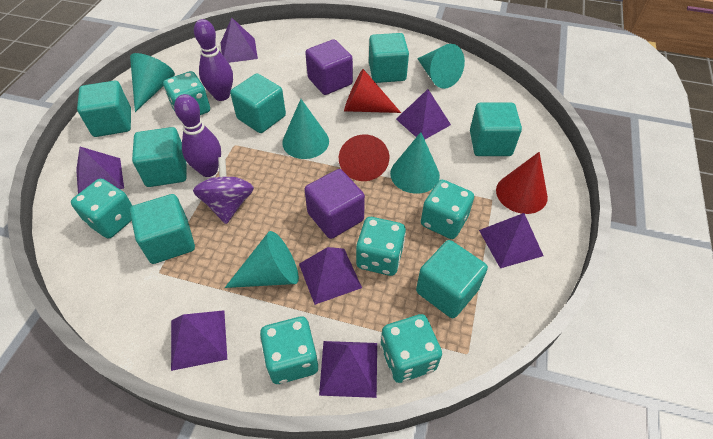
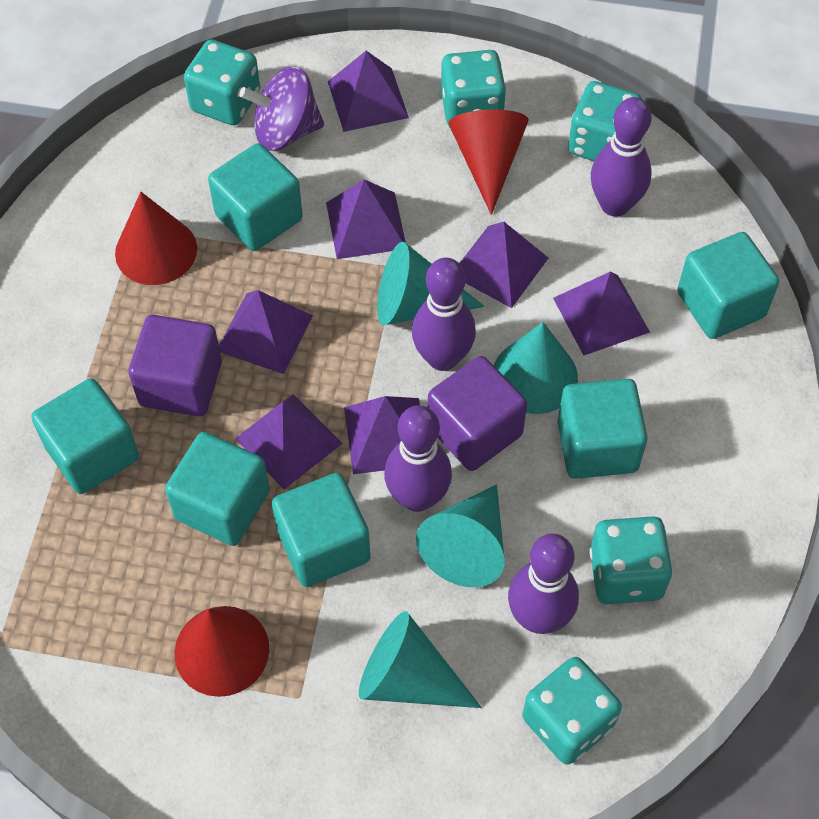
purple bowling pin: 2 -> 4
turquoise cone: 5 -> 4
turquoise cube: 7 -> 6
turquoise dice: 6 -> 5

